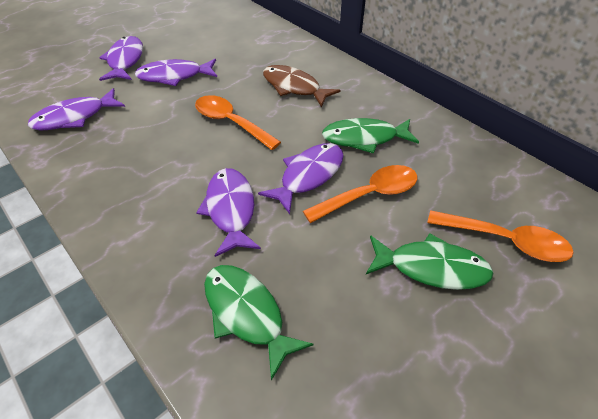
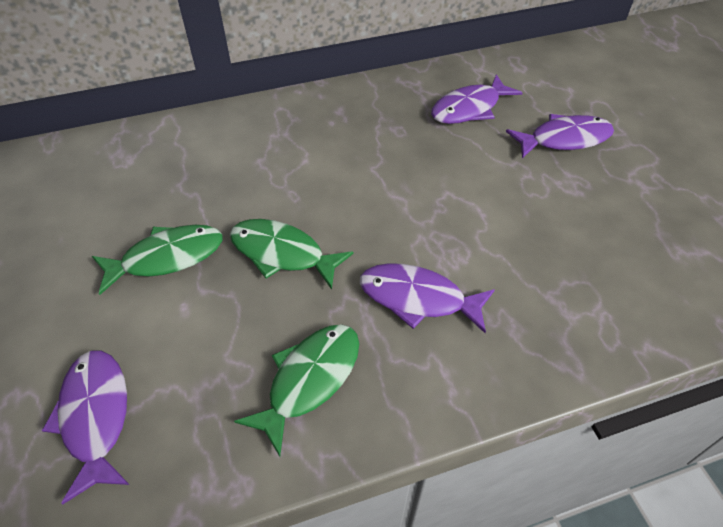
brown fish: 1 -> 0
orange spoon: 3 -> 0
purple fish: 5 -> 4

